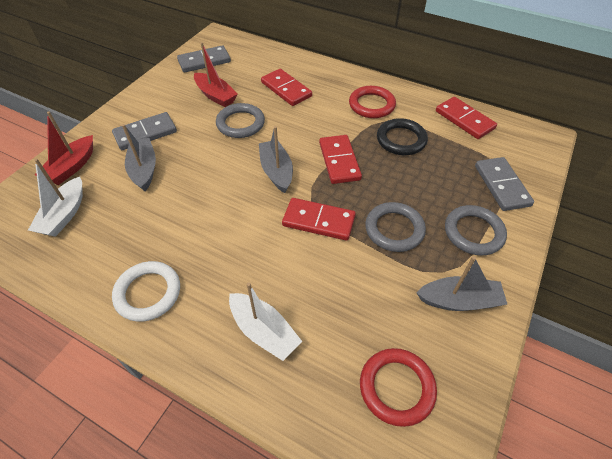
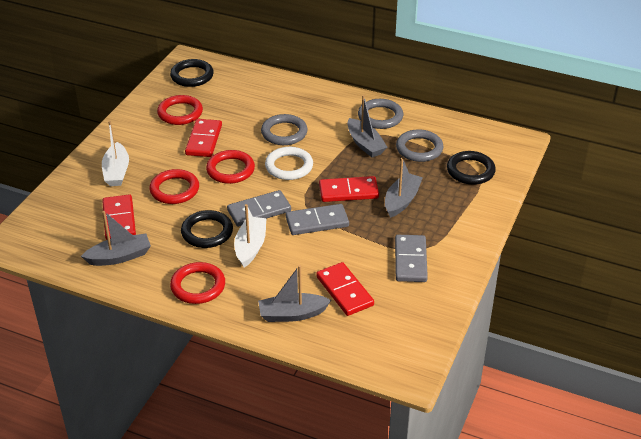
black ring: 1 -> 3
grey boat: 3 -> 4
red boat: 2 -> 0
red ring: 2 -> 4

